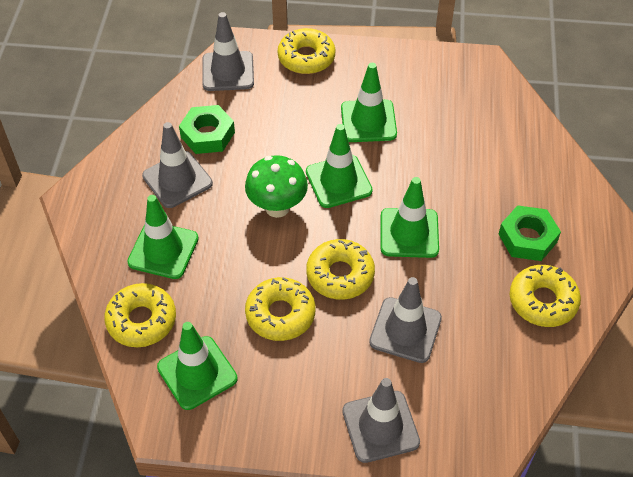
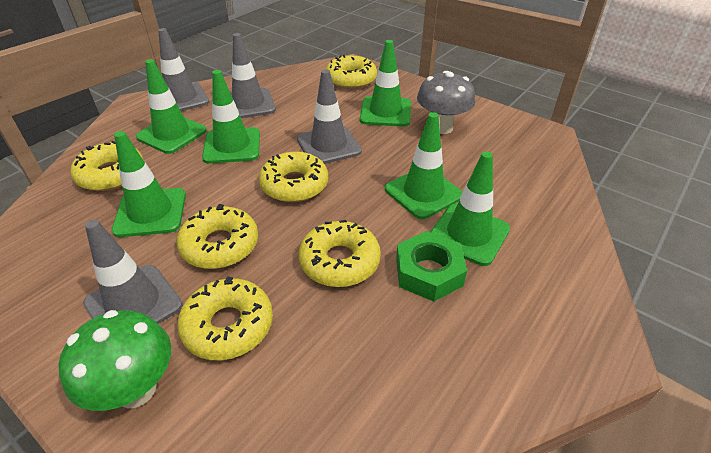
green nut: 2 -> 1
green traffic cone: 5 -> 6
grey mushroom: 0 -> 1
yellow donut: 5 -> 6

